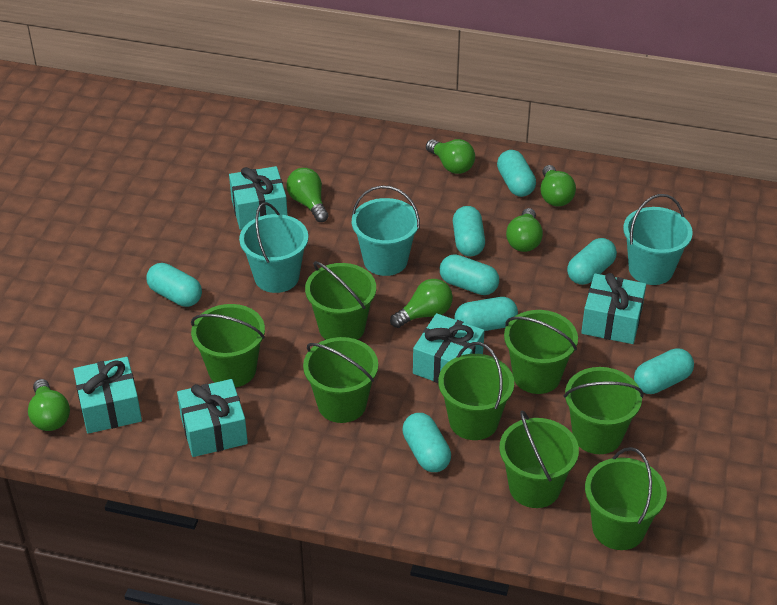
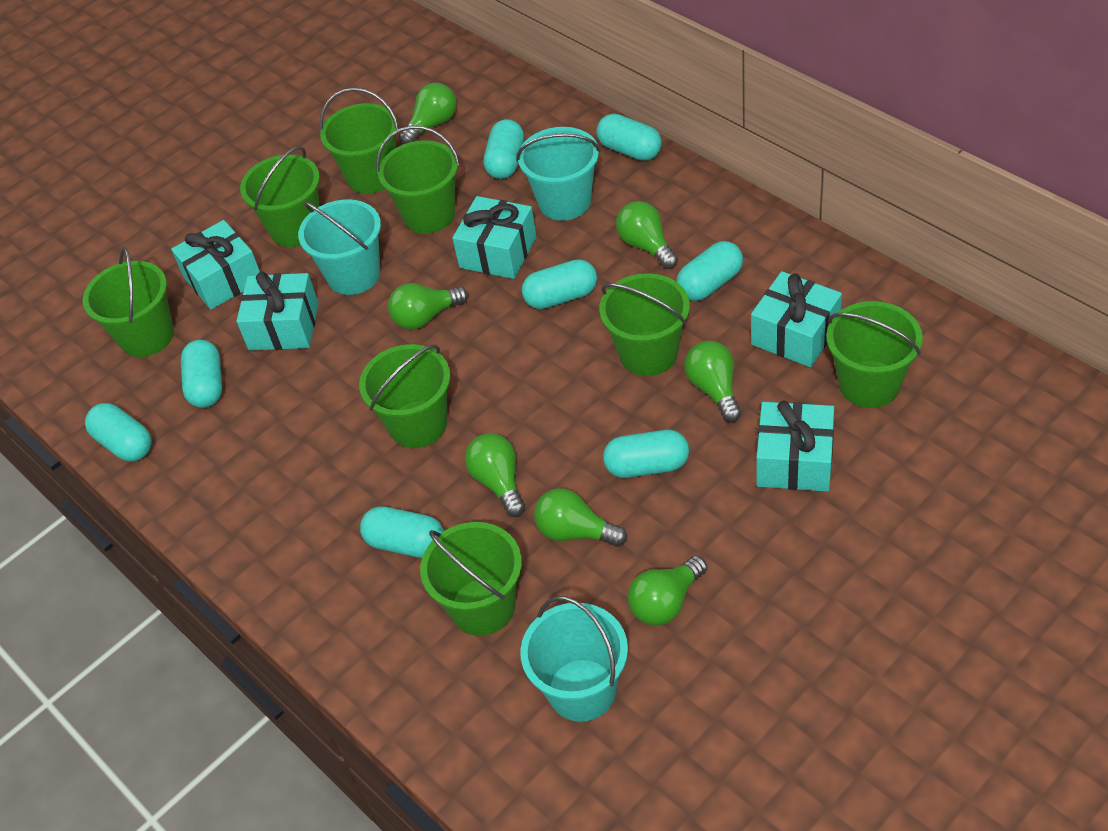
green light bulb: 6 -> 7

